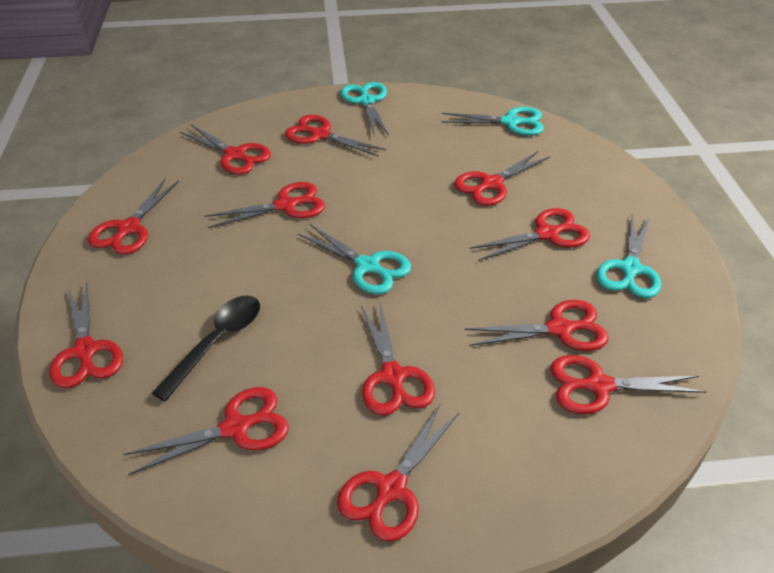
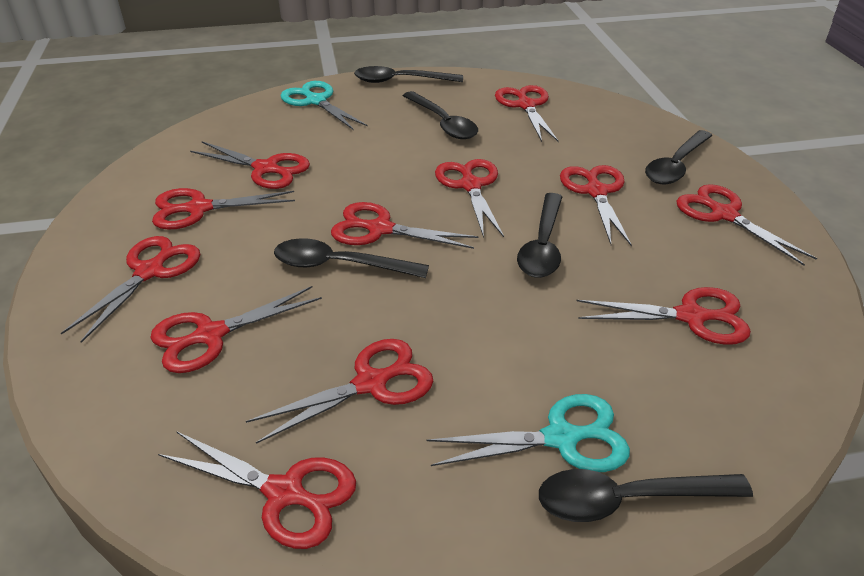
black spoon: 1 -> 6
turquoise scissors: 4 -> 2

